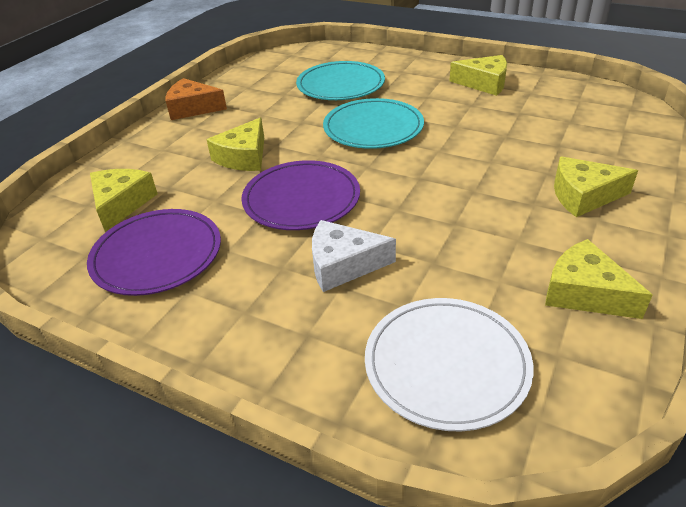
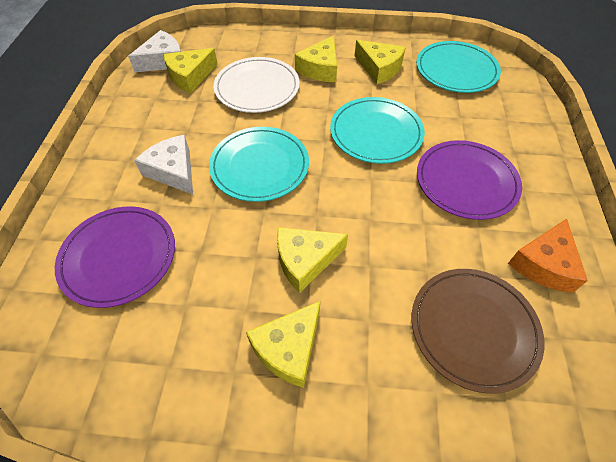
brown plate: 0 -> 1
turquoise plate: 2 -> 3
white cheese: 1 -> 2

